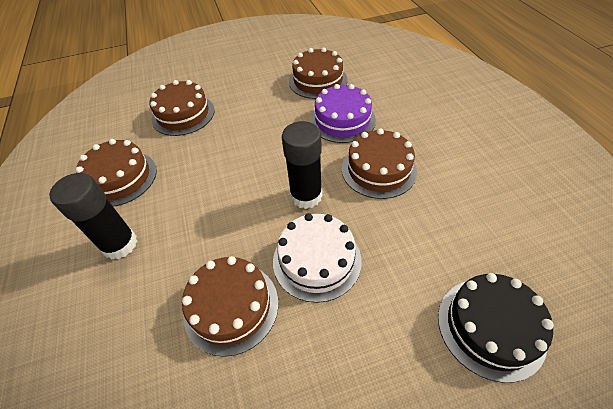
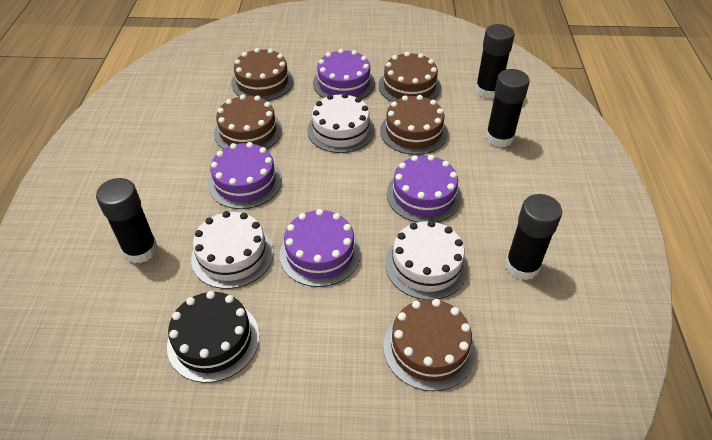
black glue stick: 2 -> 4
purple cake: 1 -> 4
white cake: 1 -> 3

